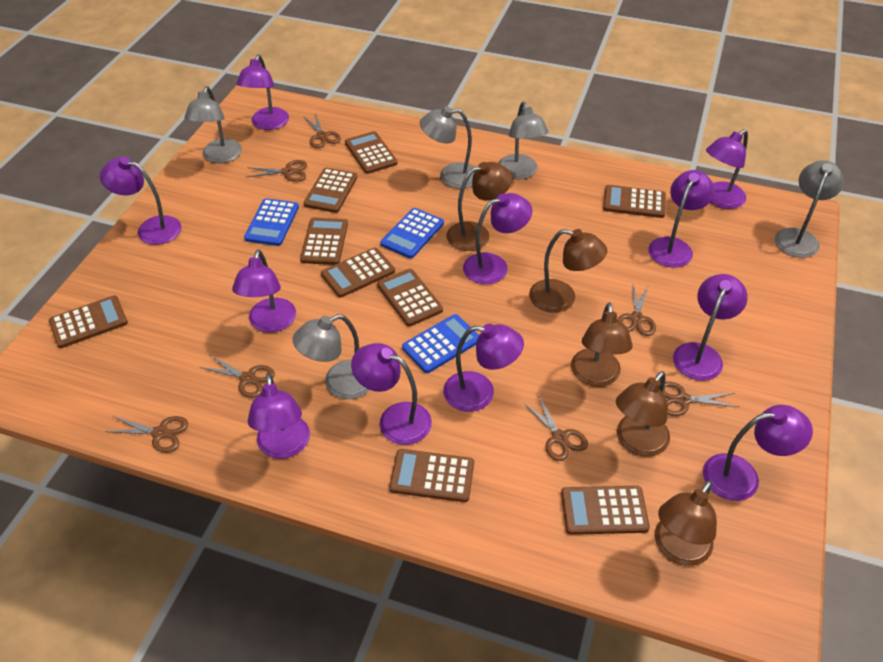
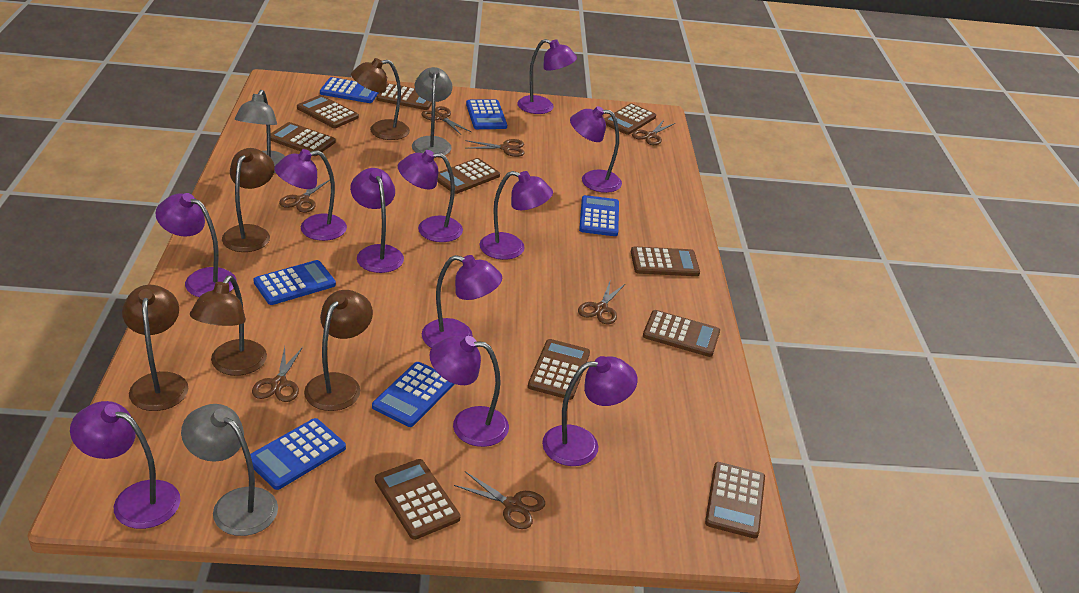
blue calculator: 3 -> 6
brown calculator: 9 -> 10
grey lamp: 5 -> 3

